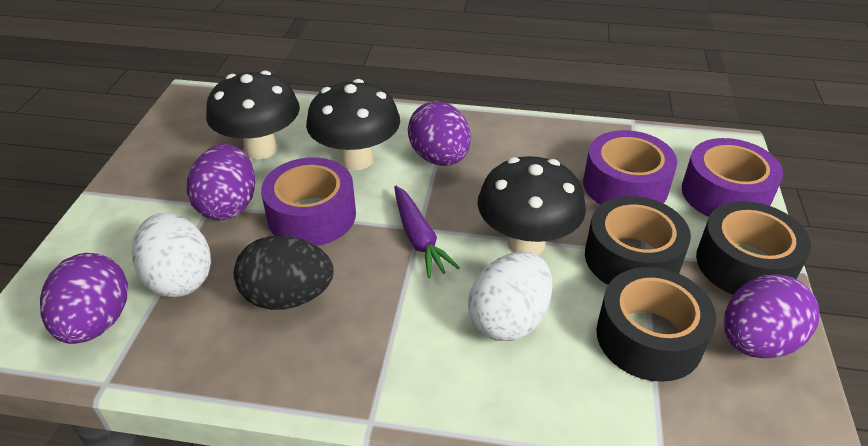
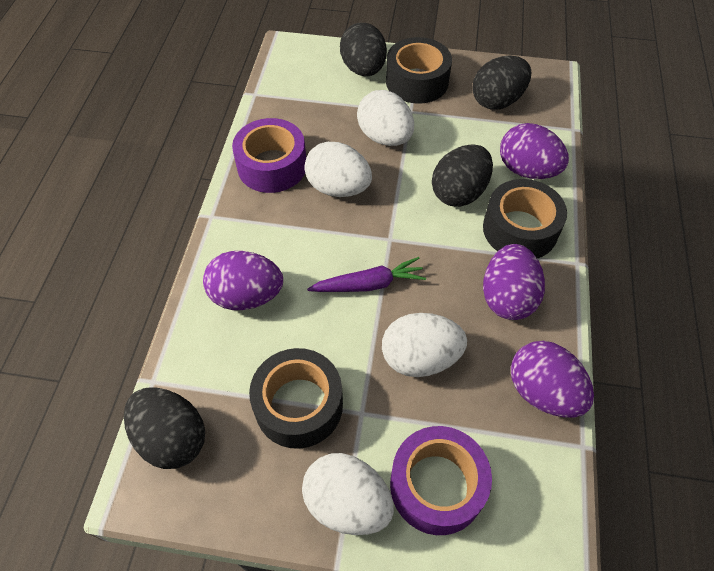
black egg: 1 -> 4
black mushroom: 3 -> 0
purple tape: 3 -> 2
white egg: 2 -> 4

